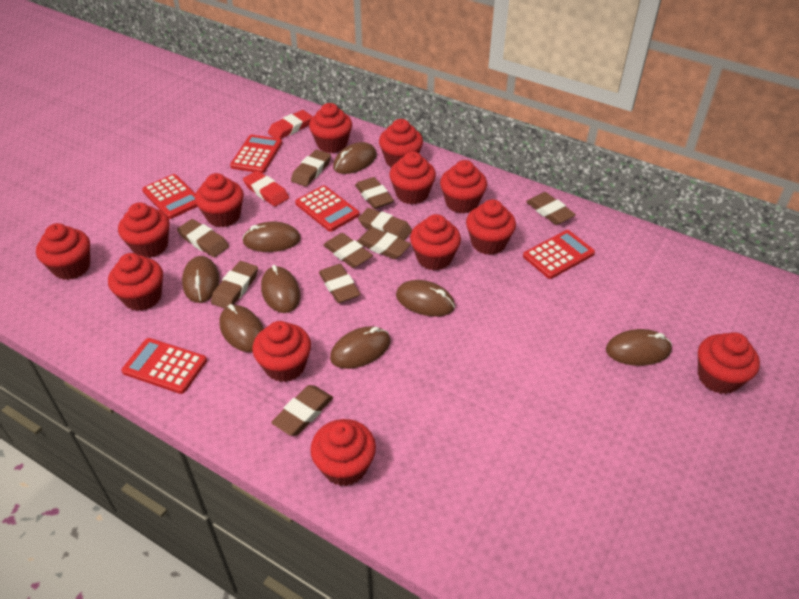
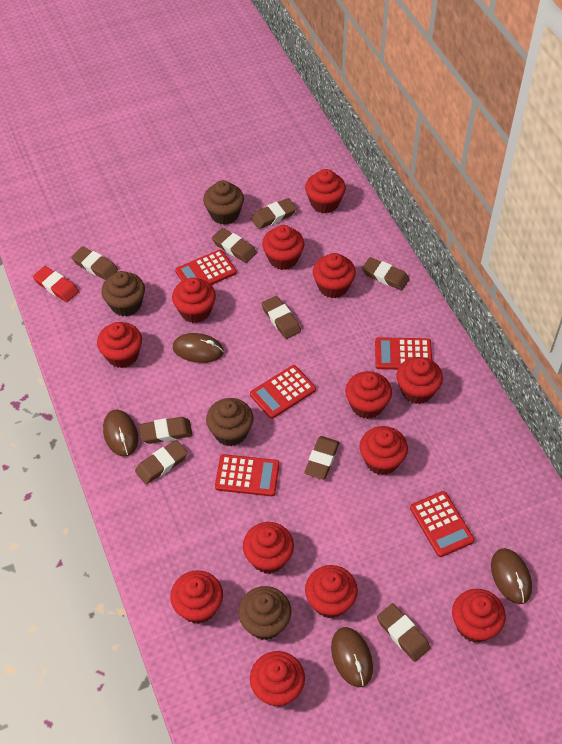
brown cupcake: 0 -> 4
brown eraser: 10 -> 9
brown mouse: 8 -> 4
red eraser: 2 -> 1

